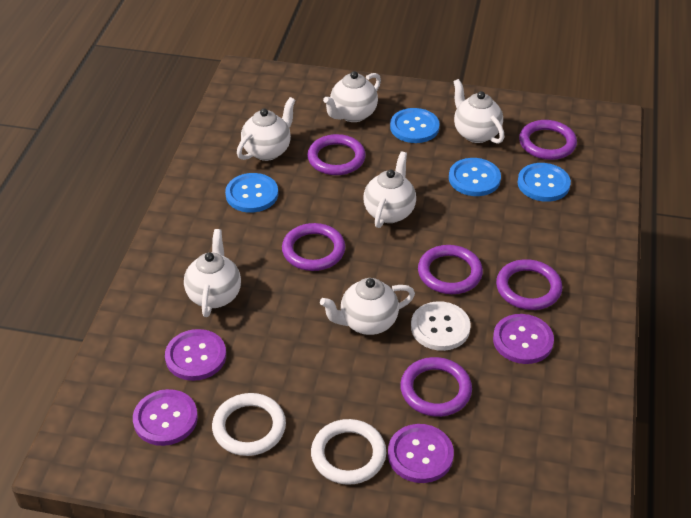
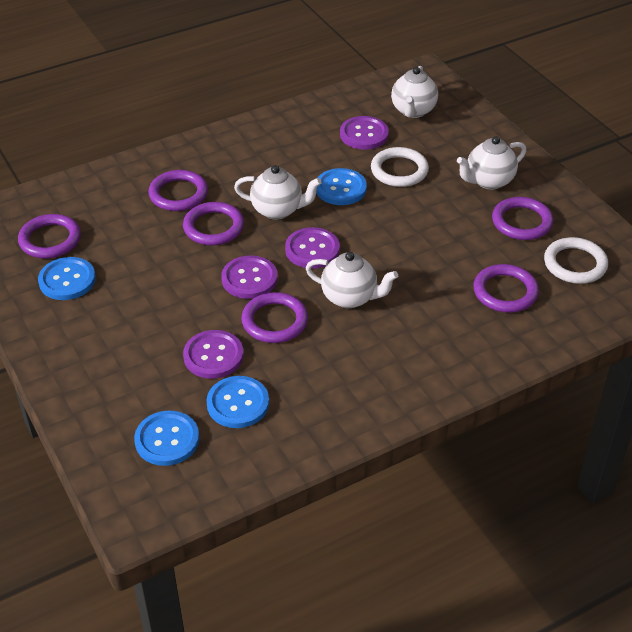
white button: 1 -> 0
white teapot: 6 -> 4

